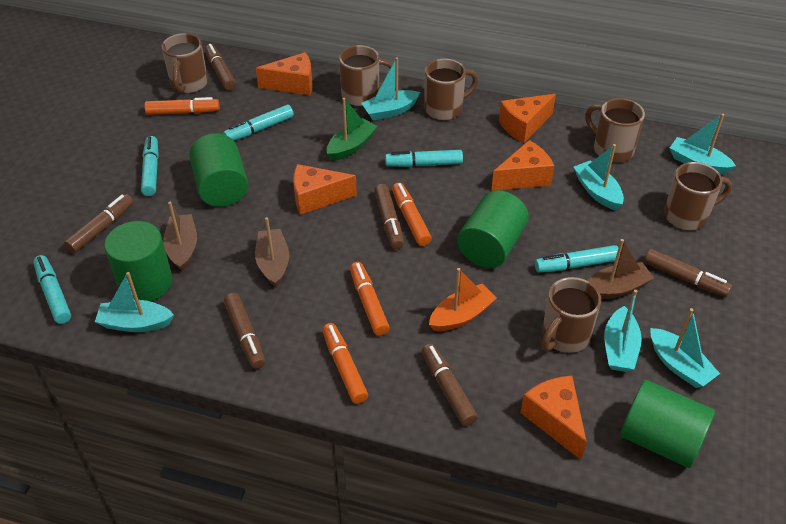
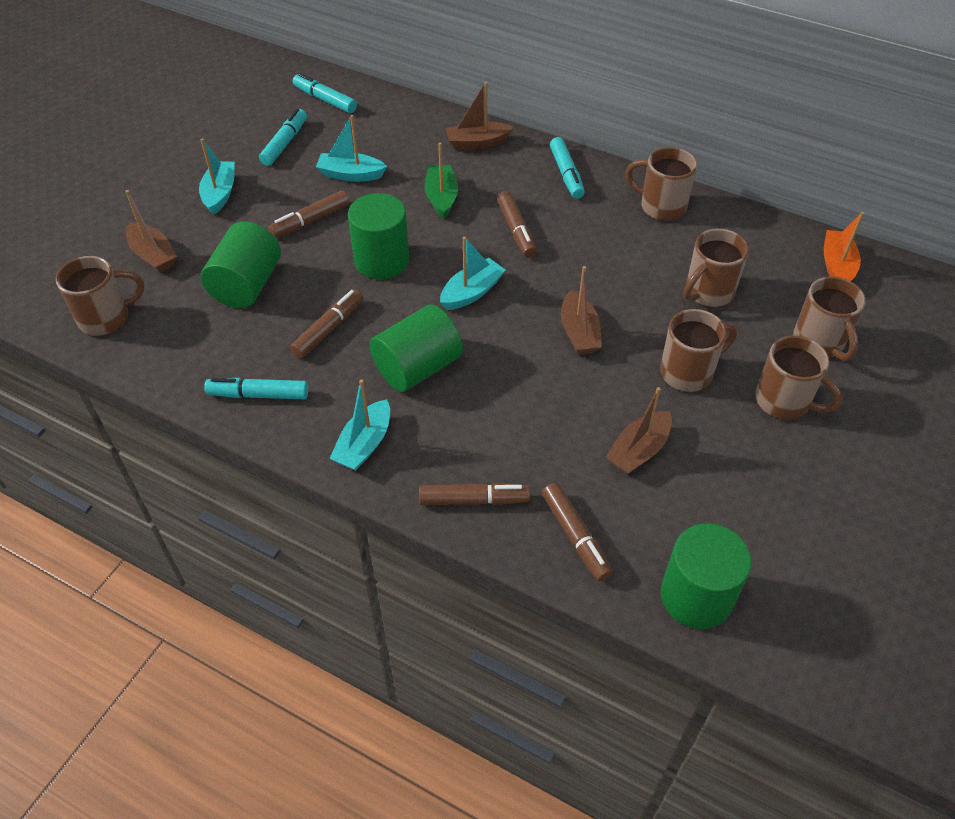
brown boat: 3 -> 4
brown marker: 6 -> 5
orange cheese: 5 -> 0
orange marker: 4 -> 0
turquoise boat: 6 -> 4
turquoise marker: 5 -> 4

